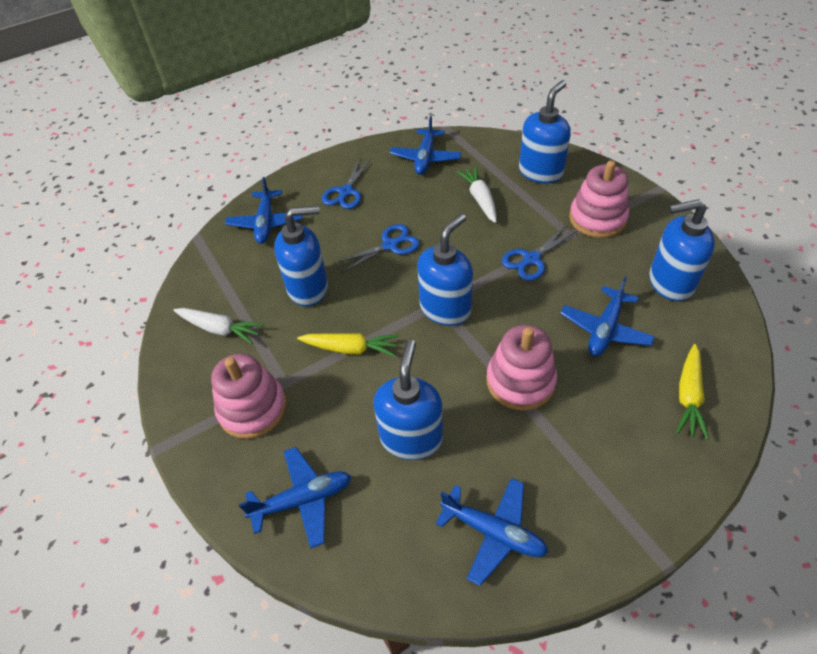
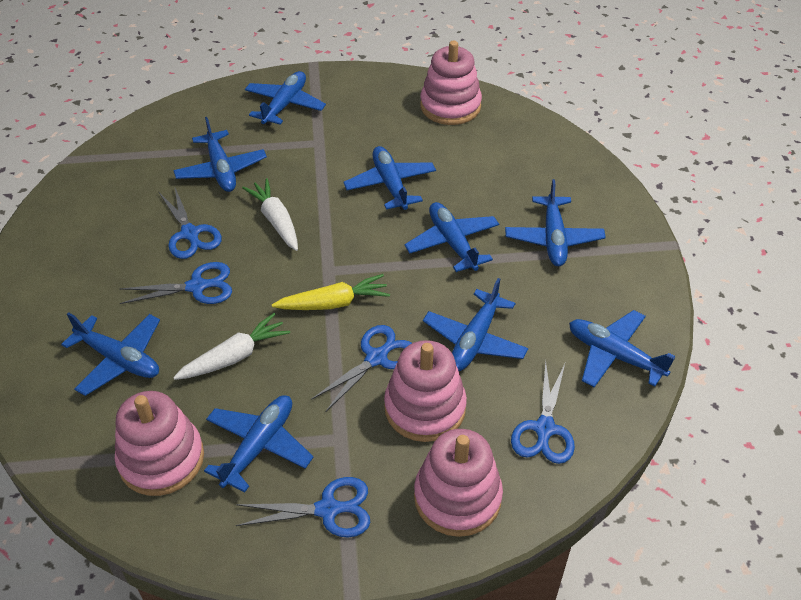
blue plane: 5 -> 9
blue scissors: 3 -> 5
blue soap dispenser: 5 -> 0
pink stacking toy: 3 -> 4
yellow carrot: 2 -> 1

